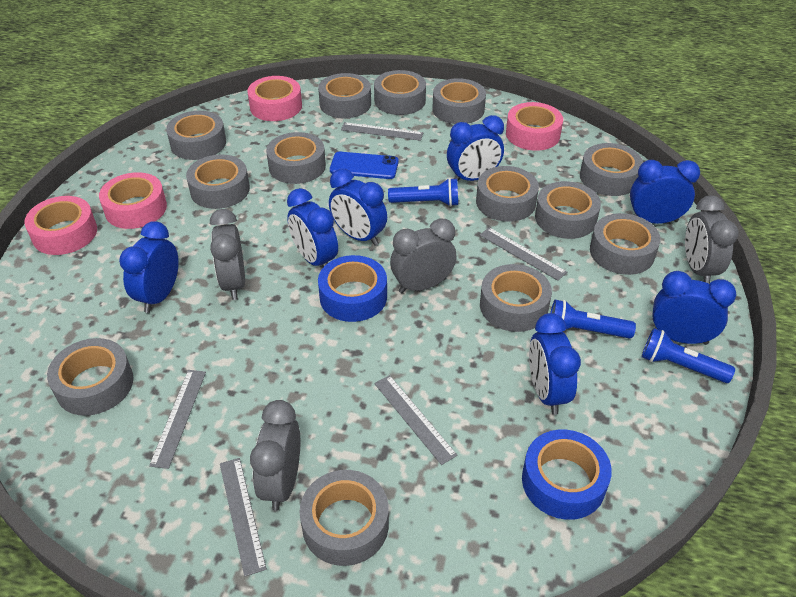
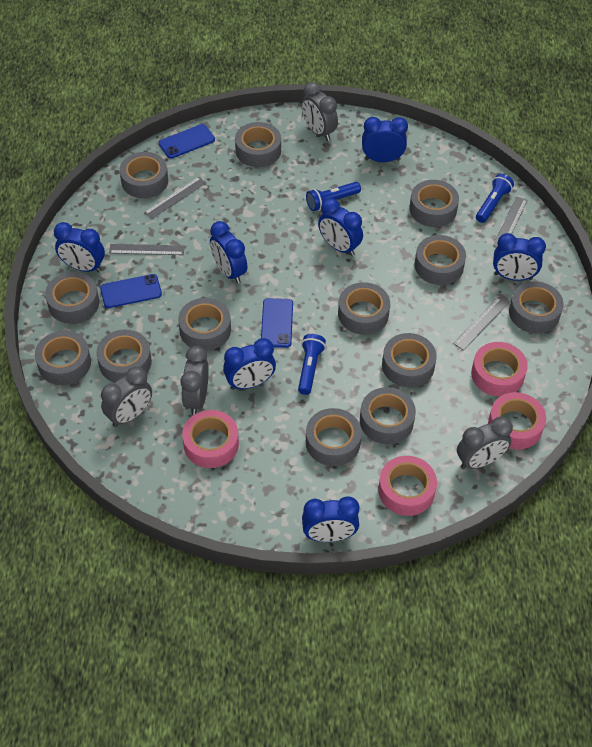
blue phone: 1 -> 3
blue tape: 2 -> 0
grey ruler: 5 -> 4

